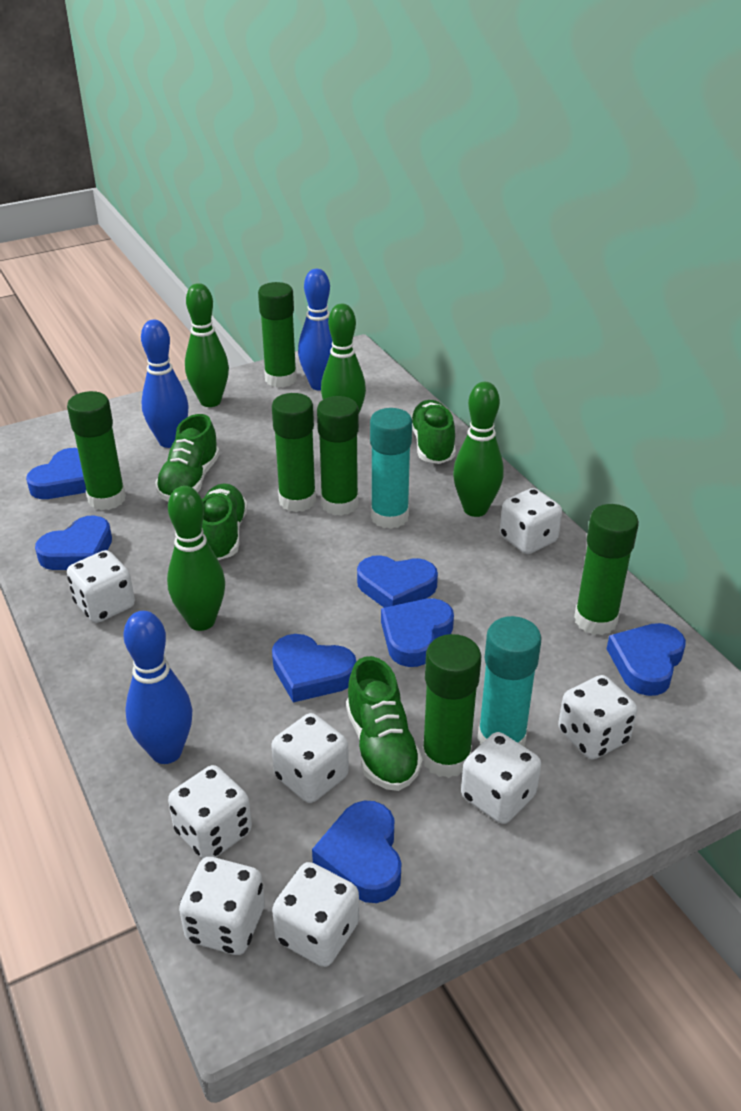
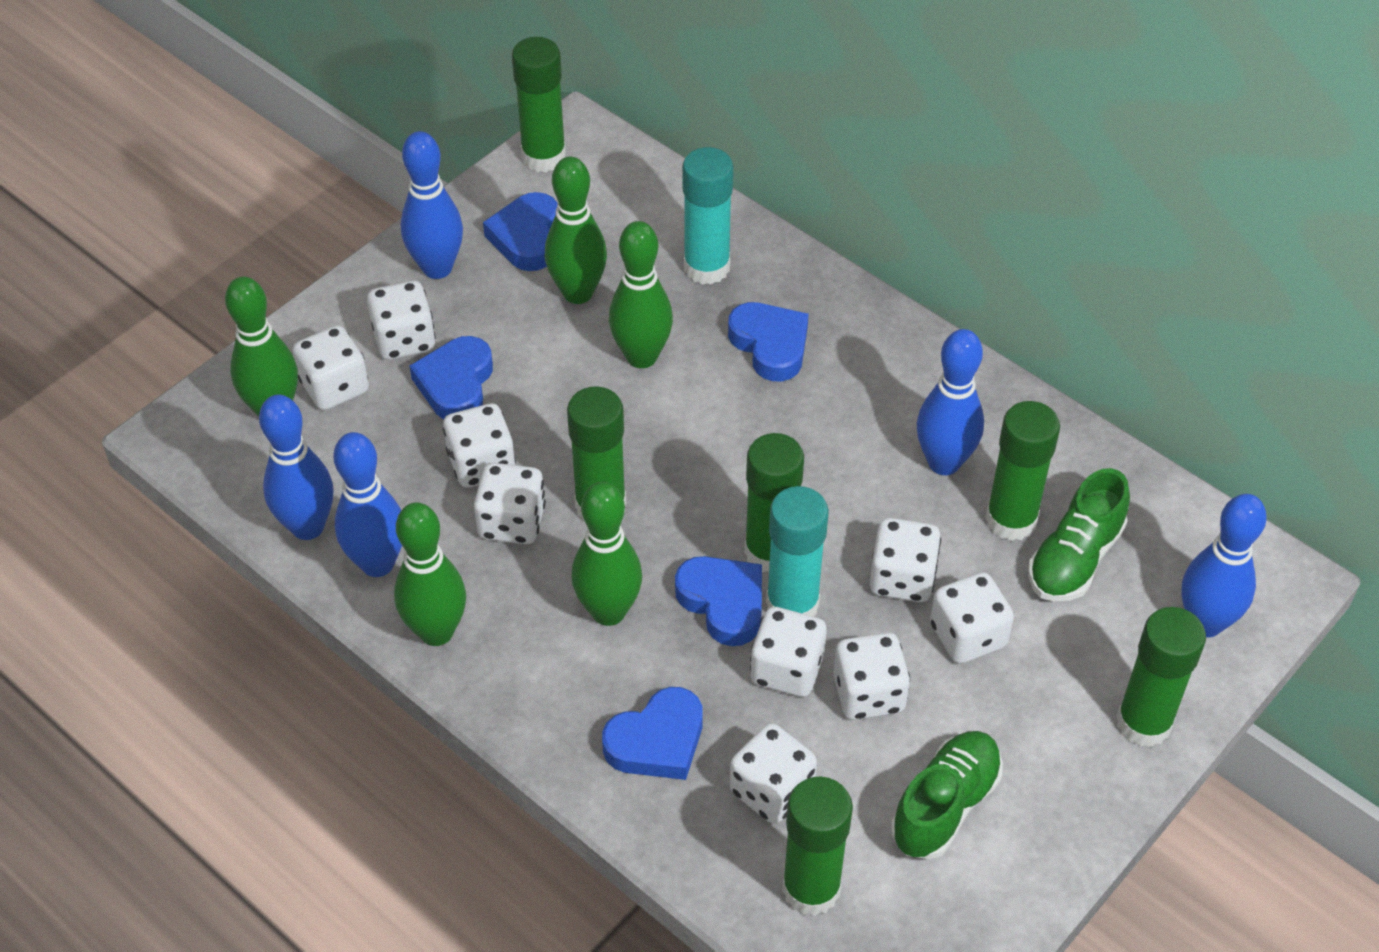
blue bowling pin: 3 -> 5
blue heart: 7 -> 5
green bowling pin: 4 -> 5
green shoe: 4 -> 2
white dice: 8 -> 9

